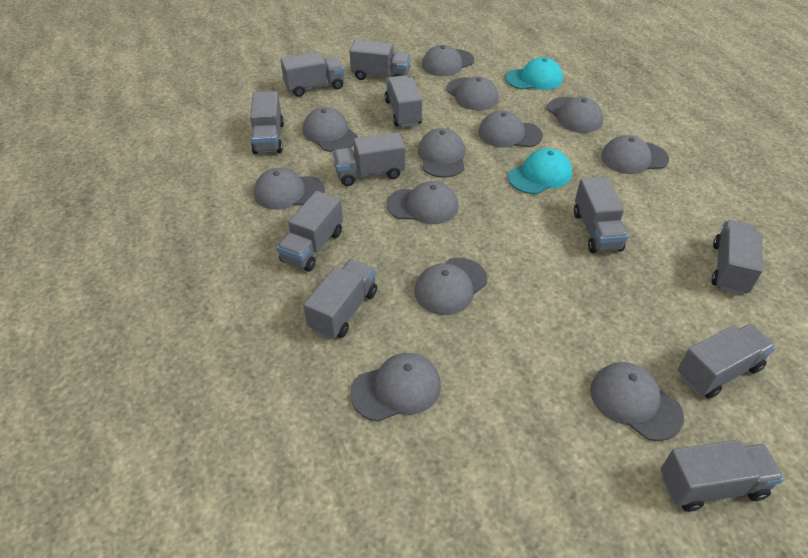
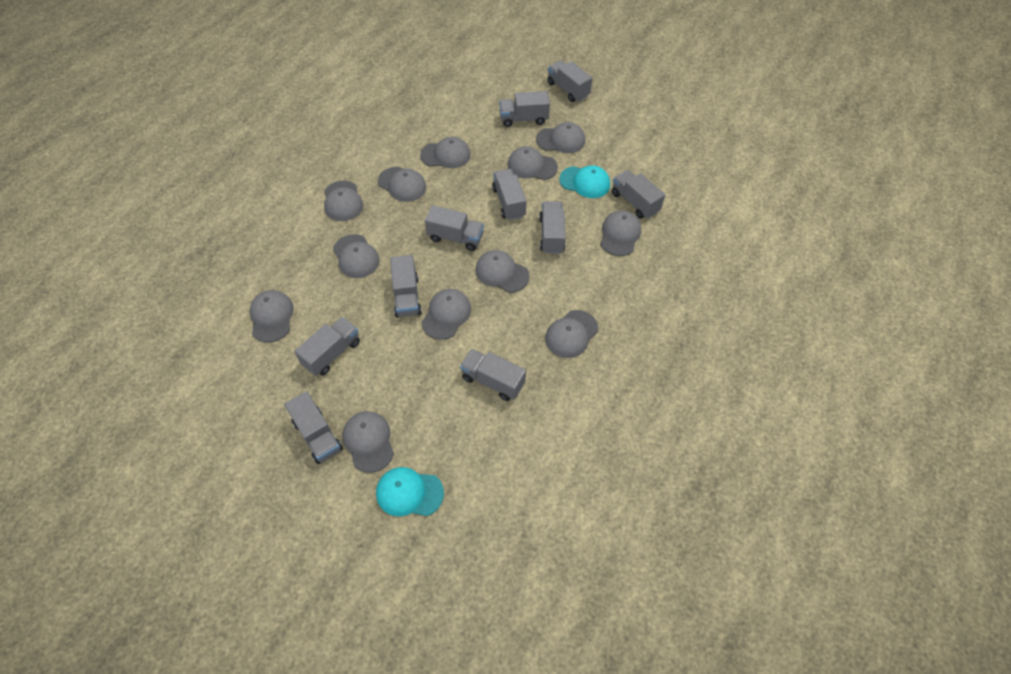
grey truck: 11 -> 10

